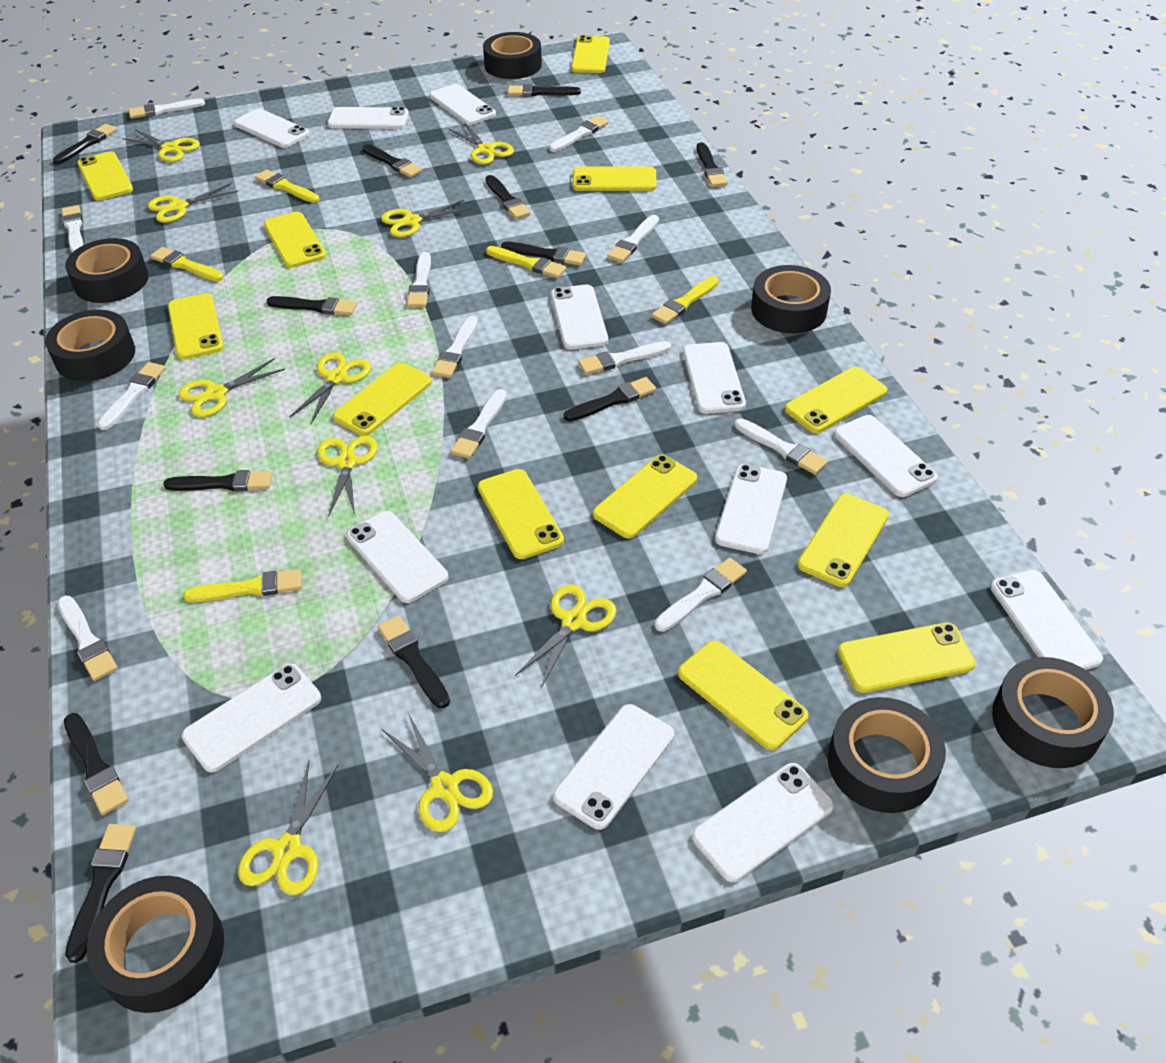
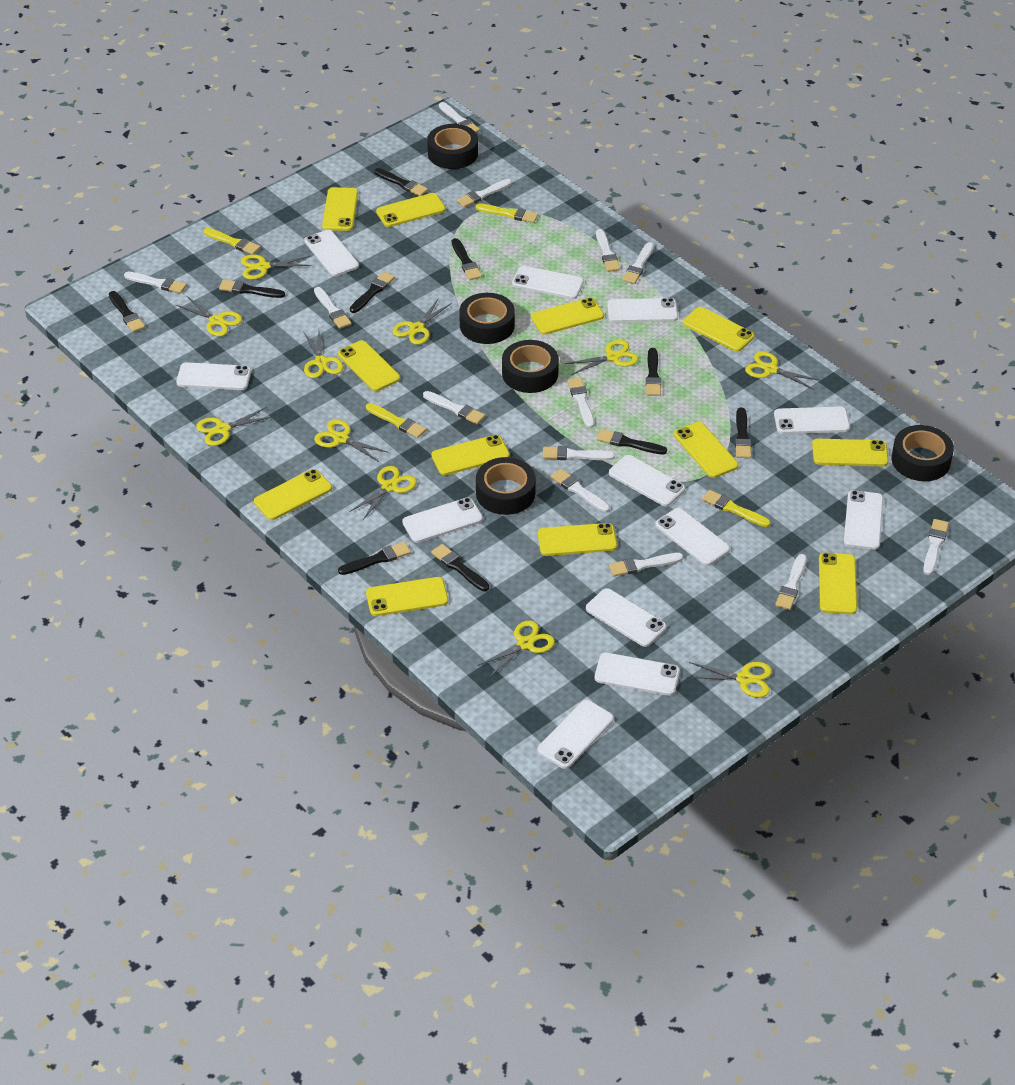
black brush: 12 -> 10
black tape: 7 -> 5
white brush: 12 -> 13
yellow brush: 5 -> 4
yellow scissors: 10 -> 11

